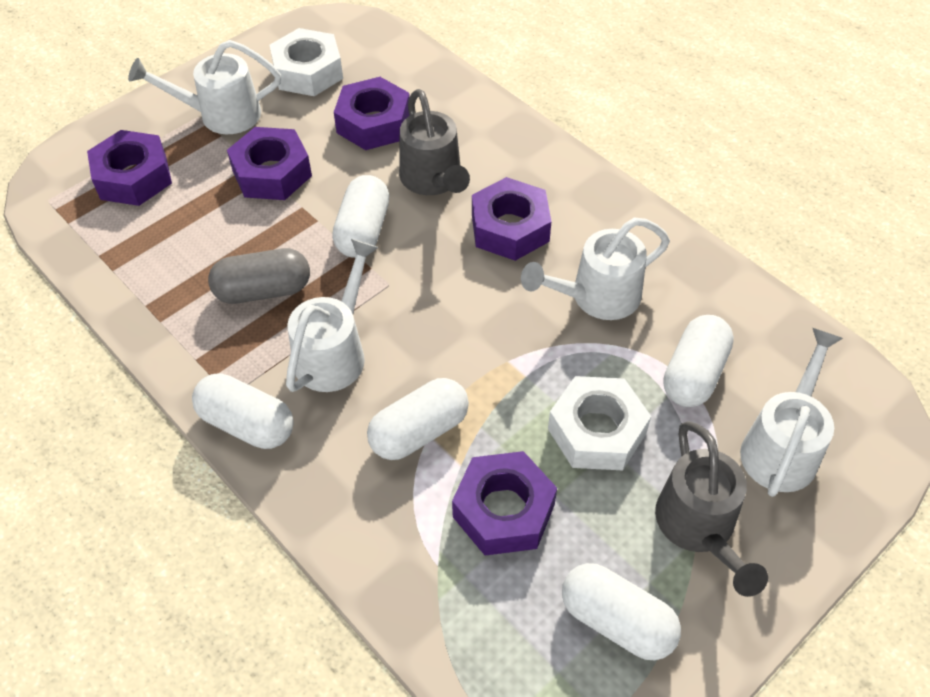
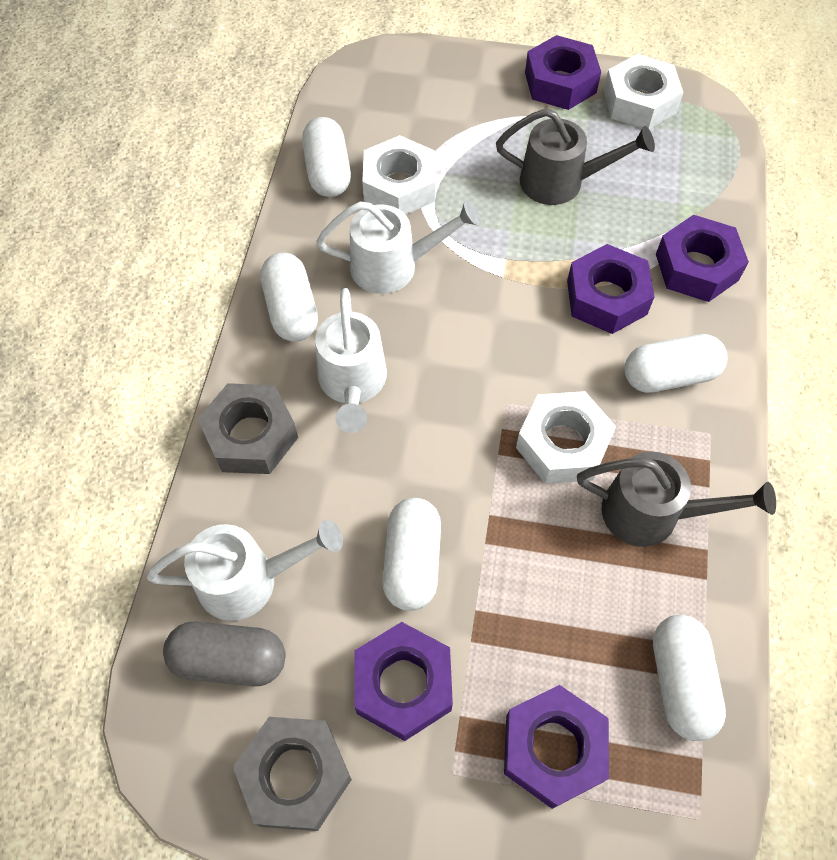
grey nut: 0 -> 2
white nut: 2 -> 3
white watering can: 4 -> 3

